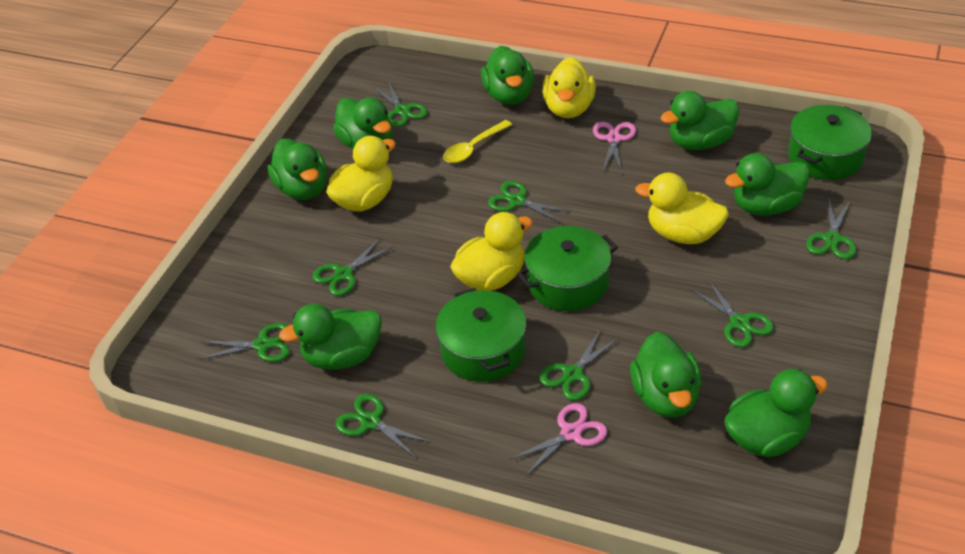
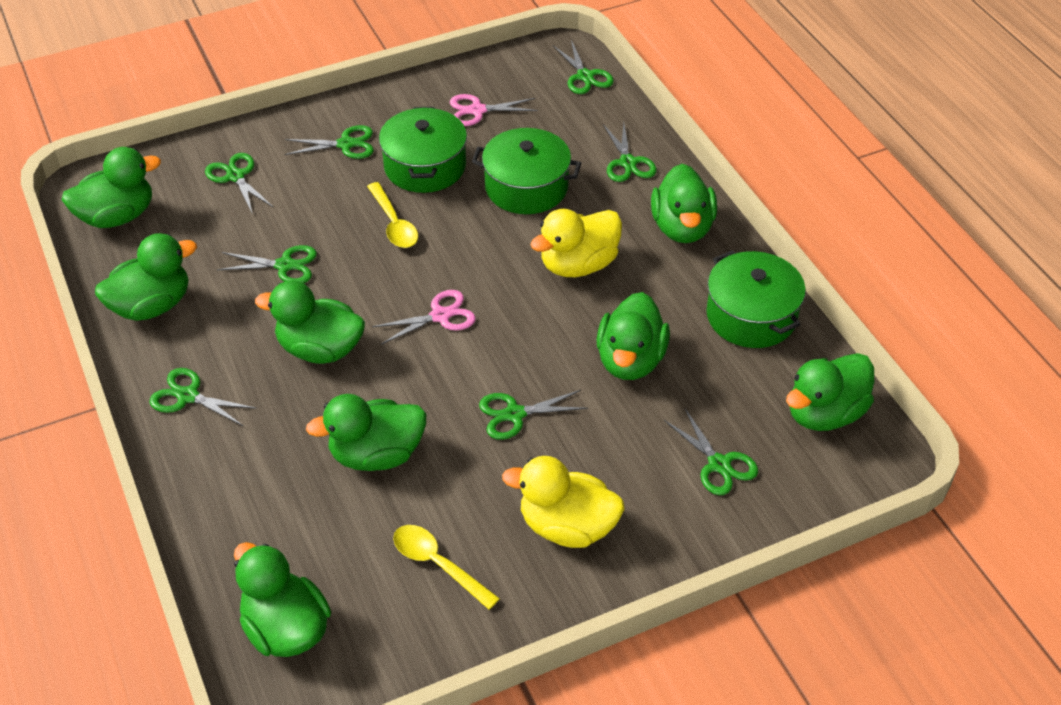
yellow duck: 4 -> 2
yellow spoon: 1 -> 2

